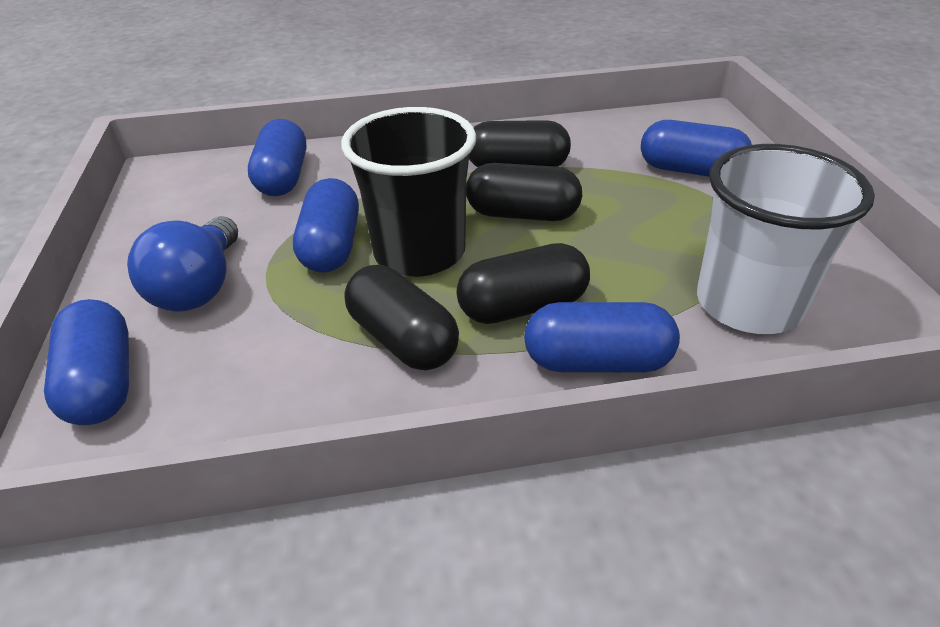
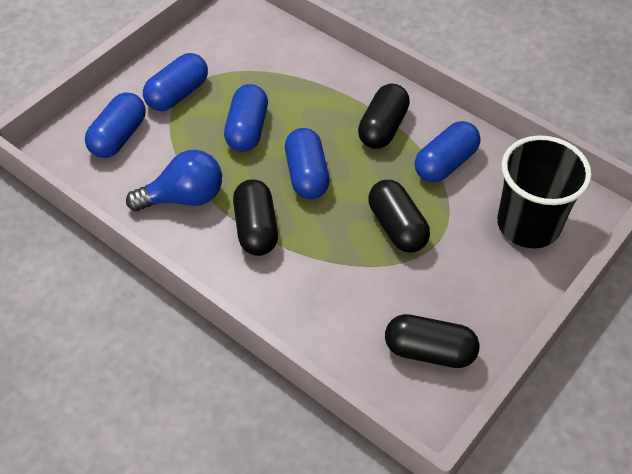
white cup: 1 -> 0

